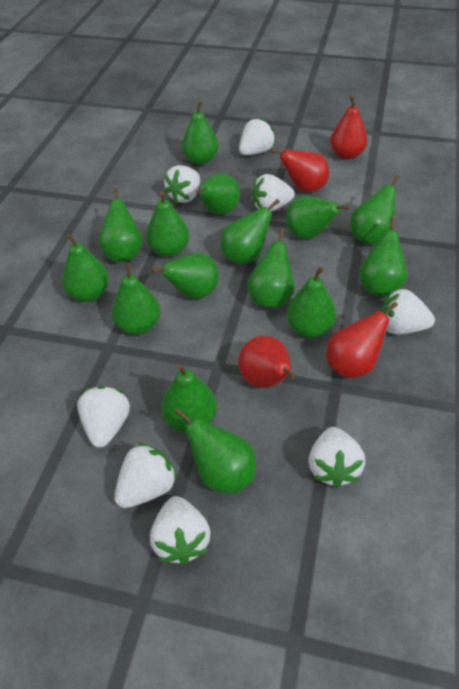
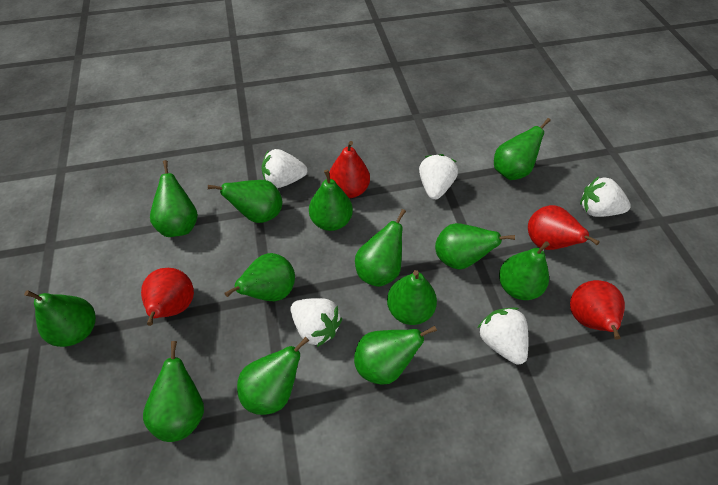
green pear: 15 -> 13
white strawberry: 8 -> 5

